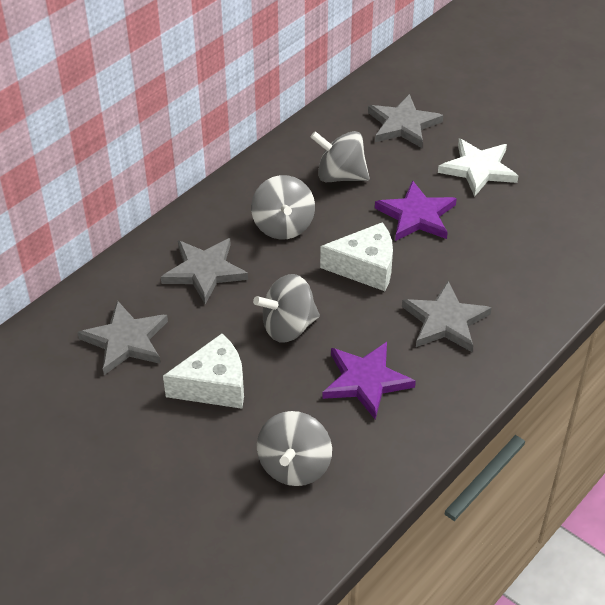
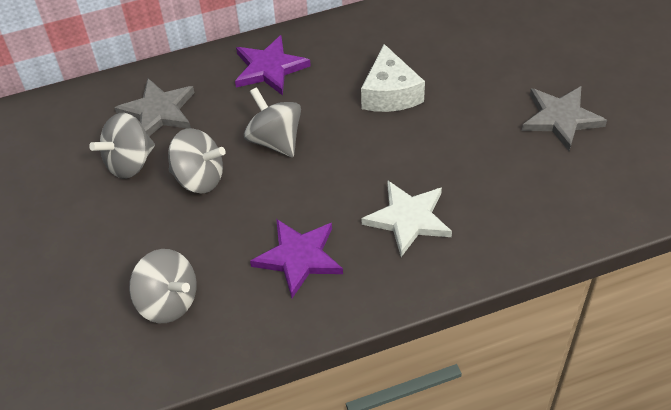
grey star: 4 -> 2
white cheese: 2 -> 1

